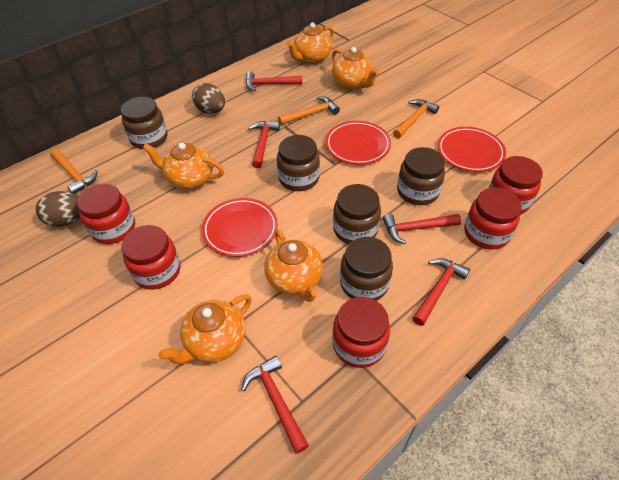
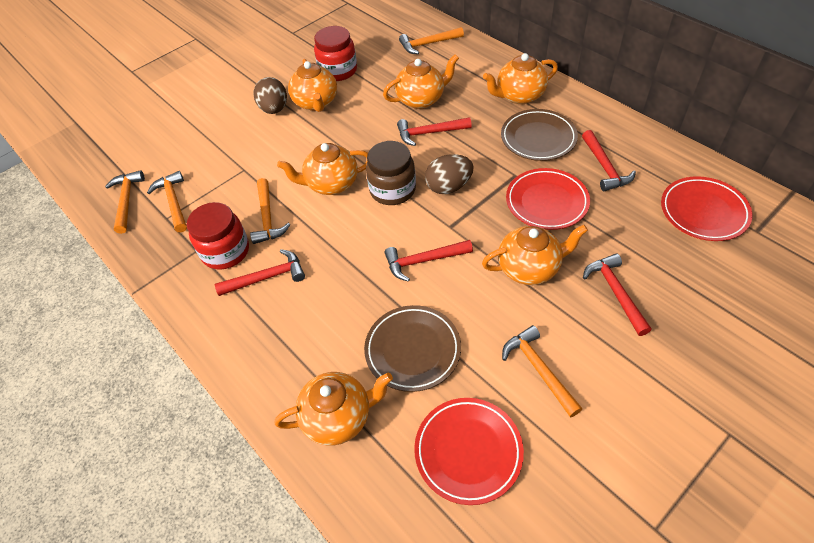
brown jar: 5 -> 1
brown plate: 0 -> 2
orange hammer: 3 -> 5
orange teapot: 5 -> 6
red jar: 5 -> 2

